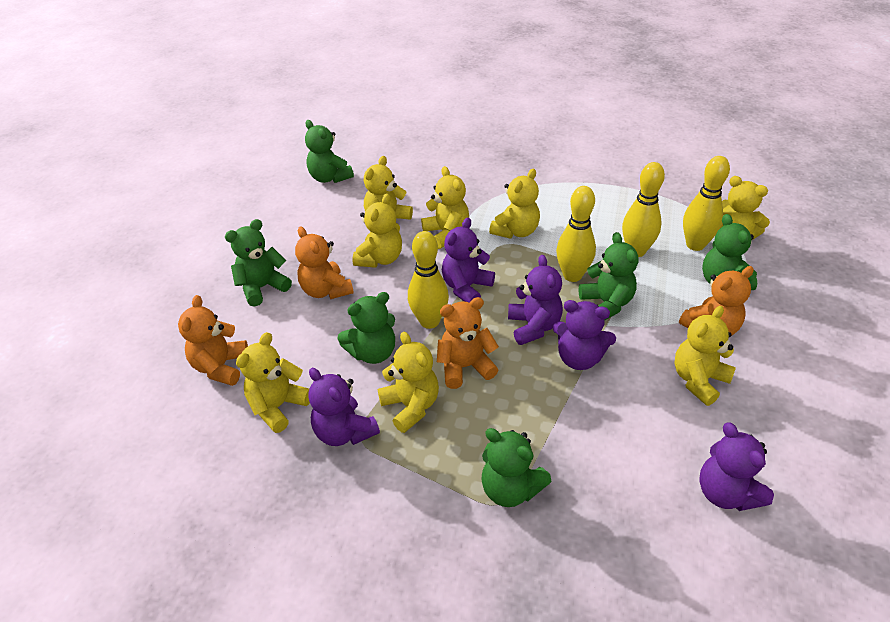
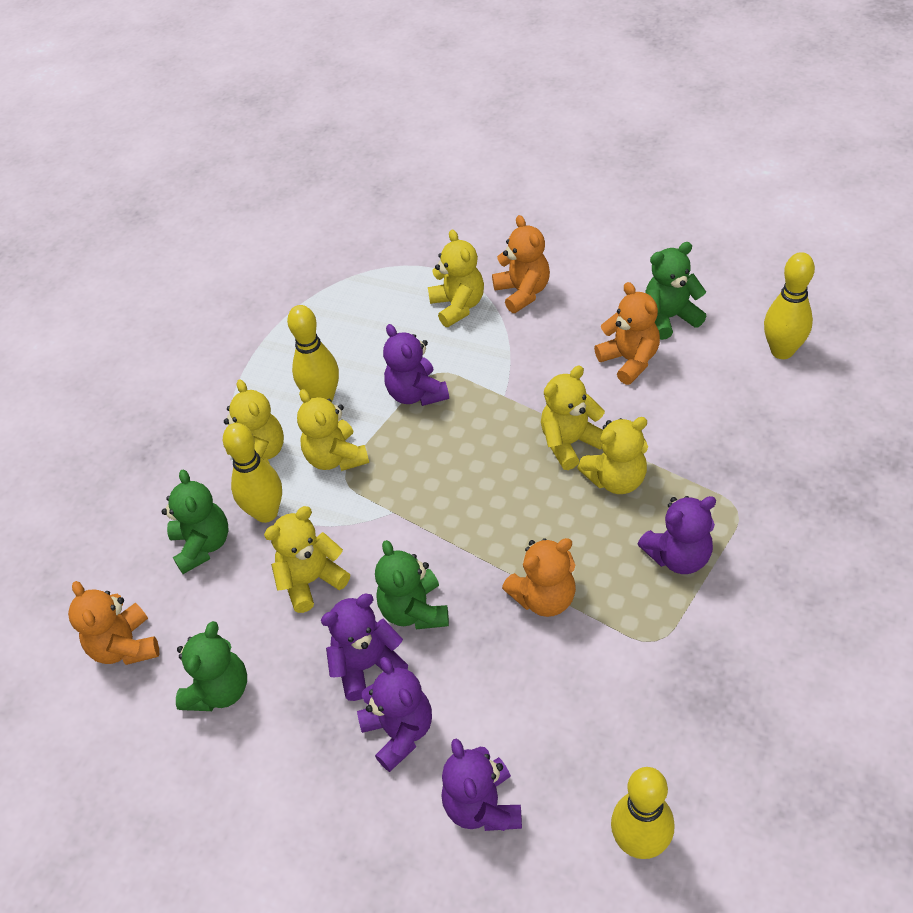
green teddy bear: 6 -> 4
yellow teddy bear: 8 -> 6

